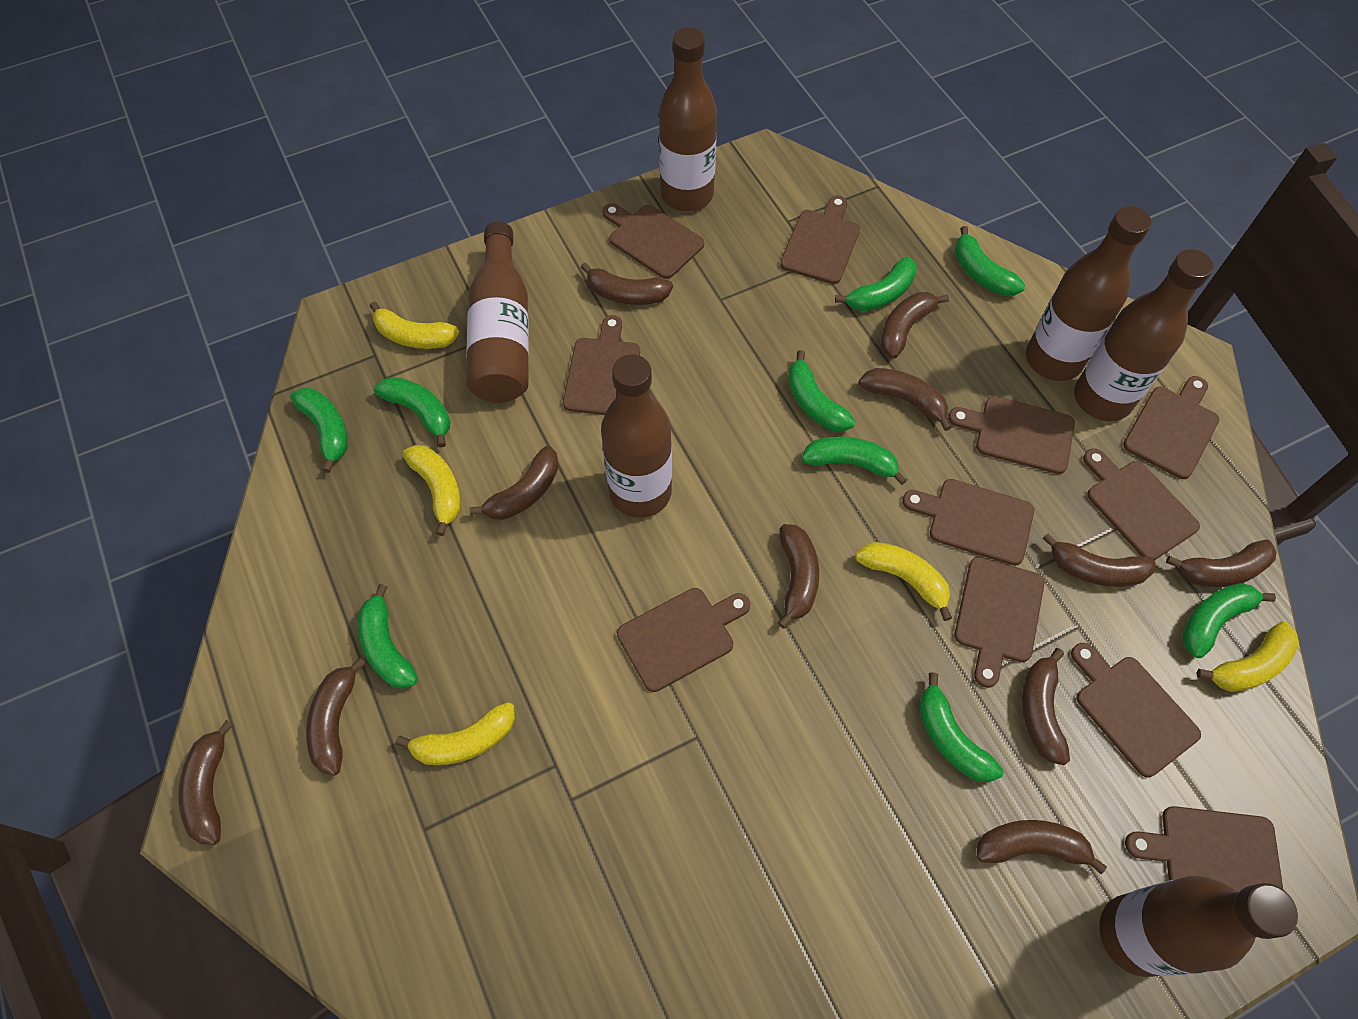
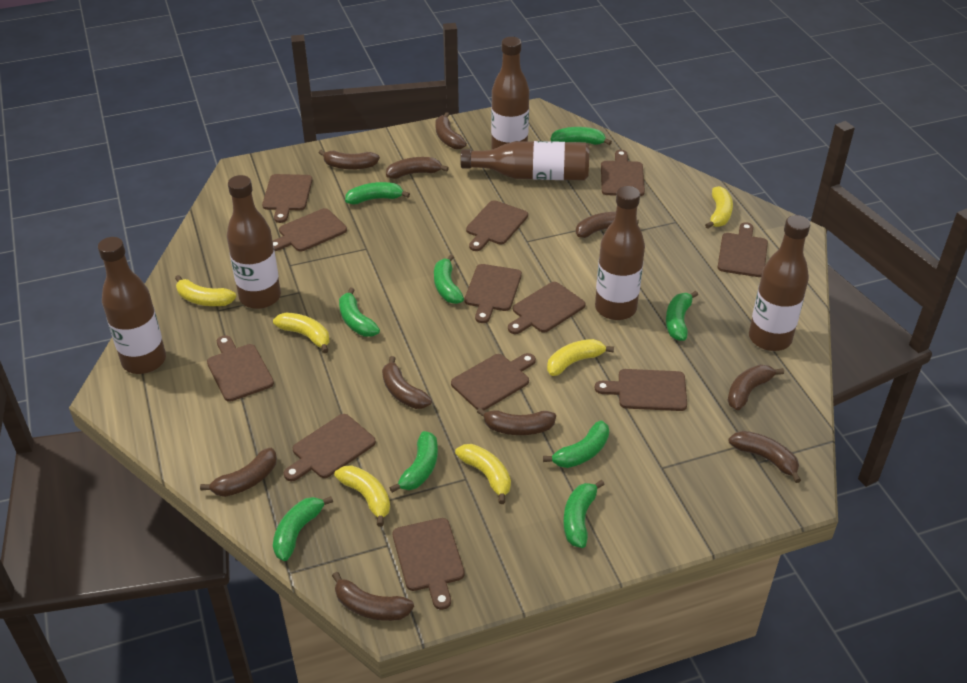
brown banana: 11 -> 10
brown cutting board: 11 -> 12
yellow banana: 5 -> 6

